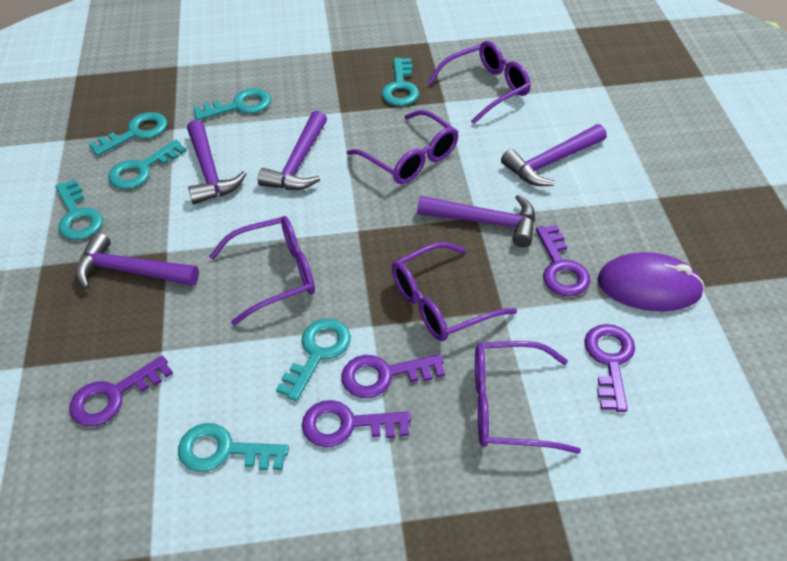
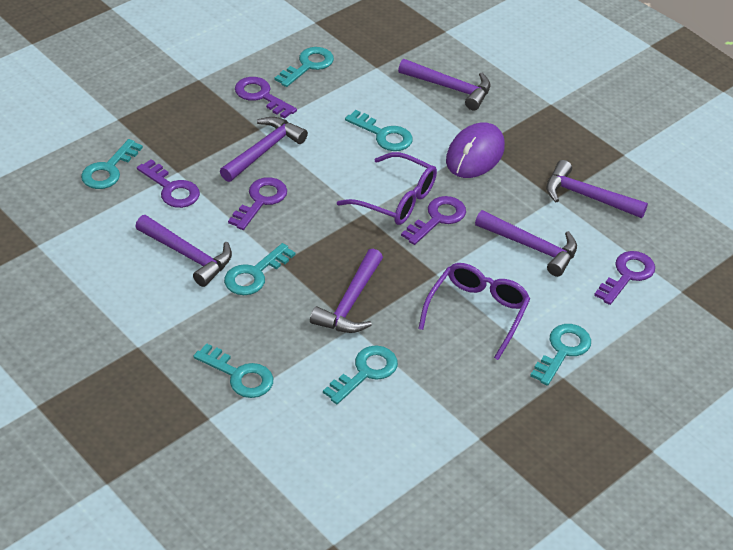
purple glasses: 5 -> 2
purple hammer: 5 -> 6

